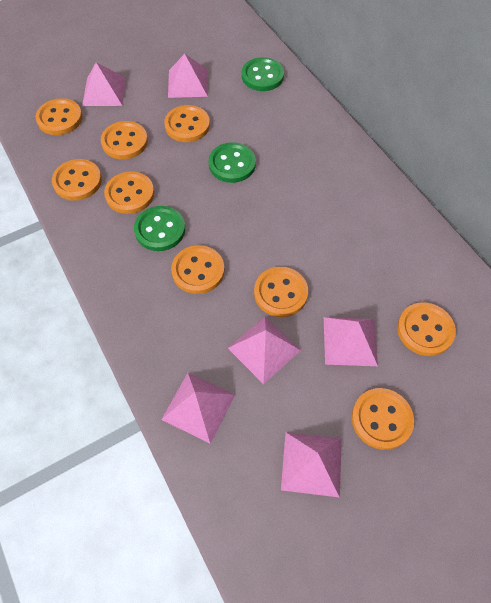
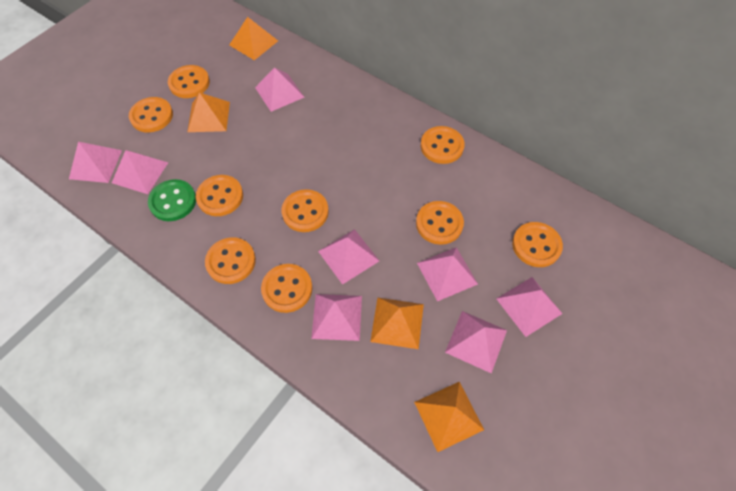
green button: 3 -> 1
orange pyramid: 0 -> 4
pink pyramid: 6 -> 8

